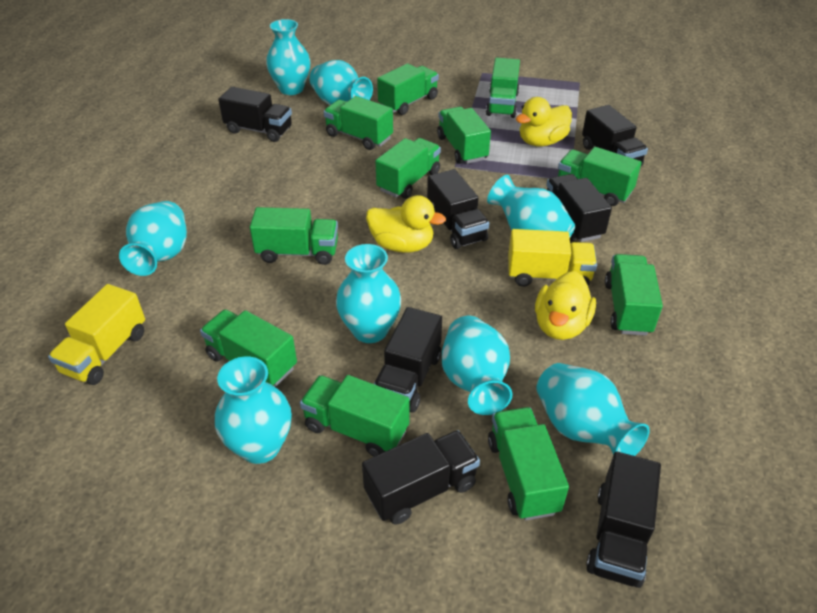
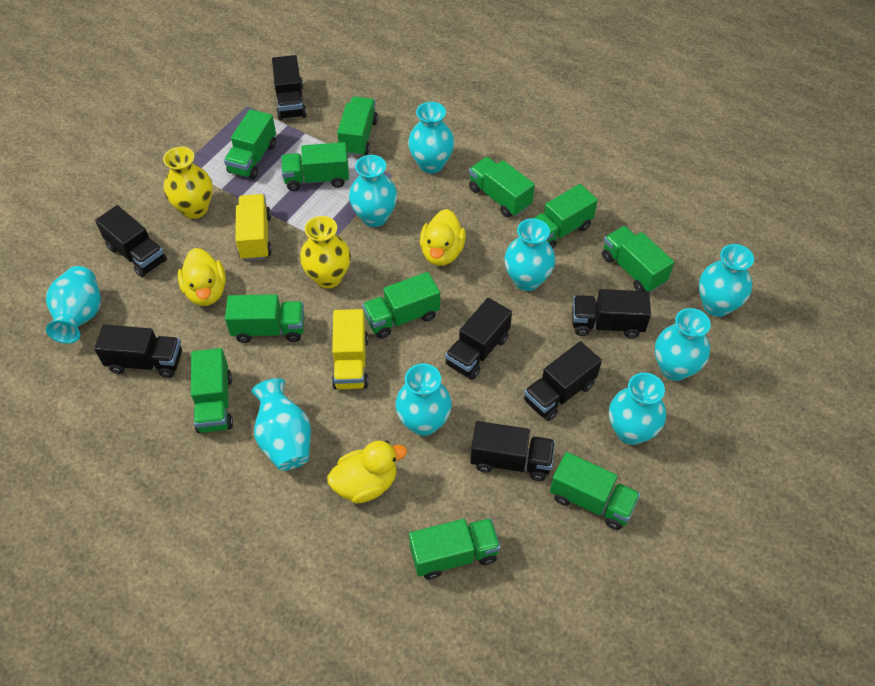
turquoise vase: 8 -> 9
yellow vase: 0 -> 2

